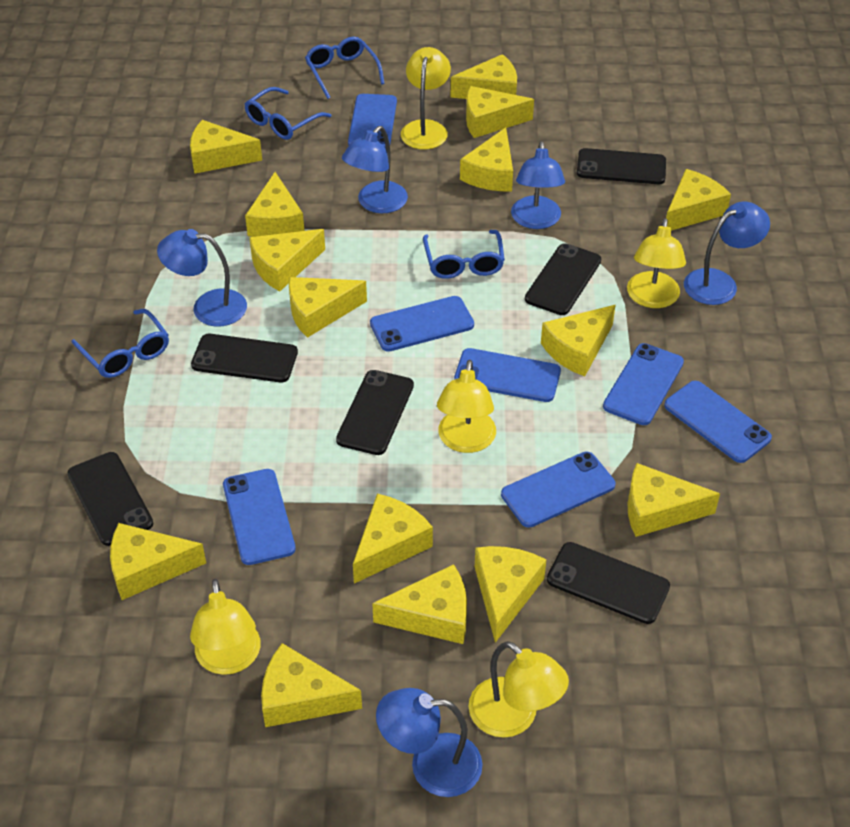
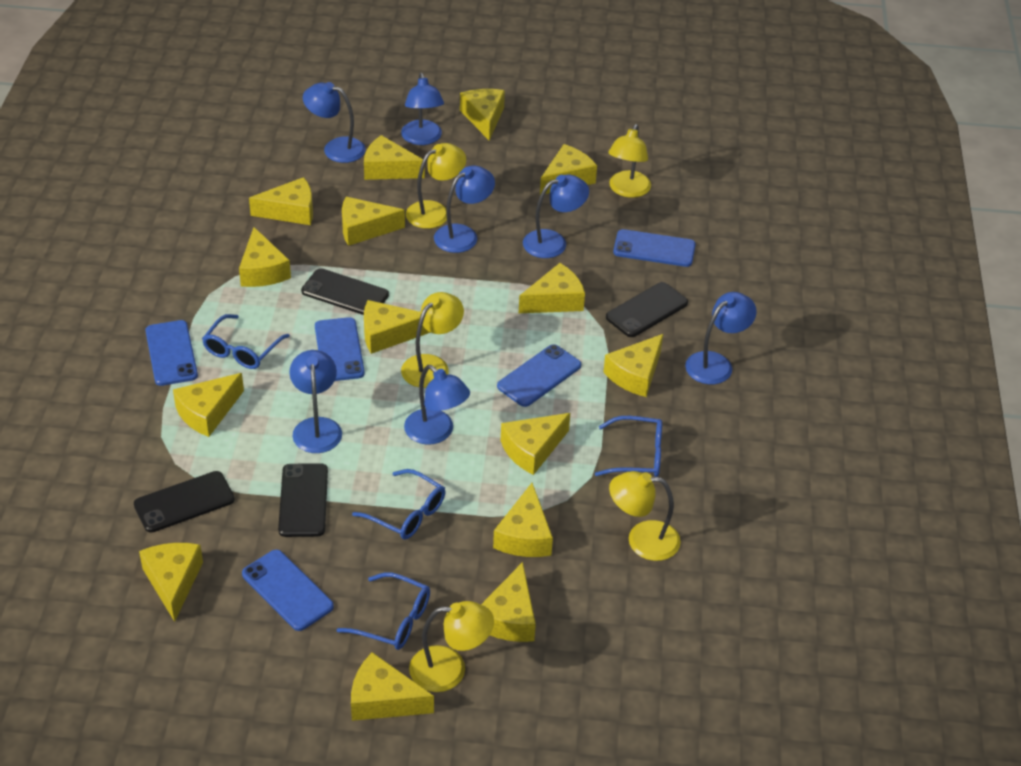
black phone: 6 -> 4
blue lamp: 5 -> 7
blue phone: 7 -> 5

